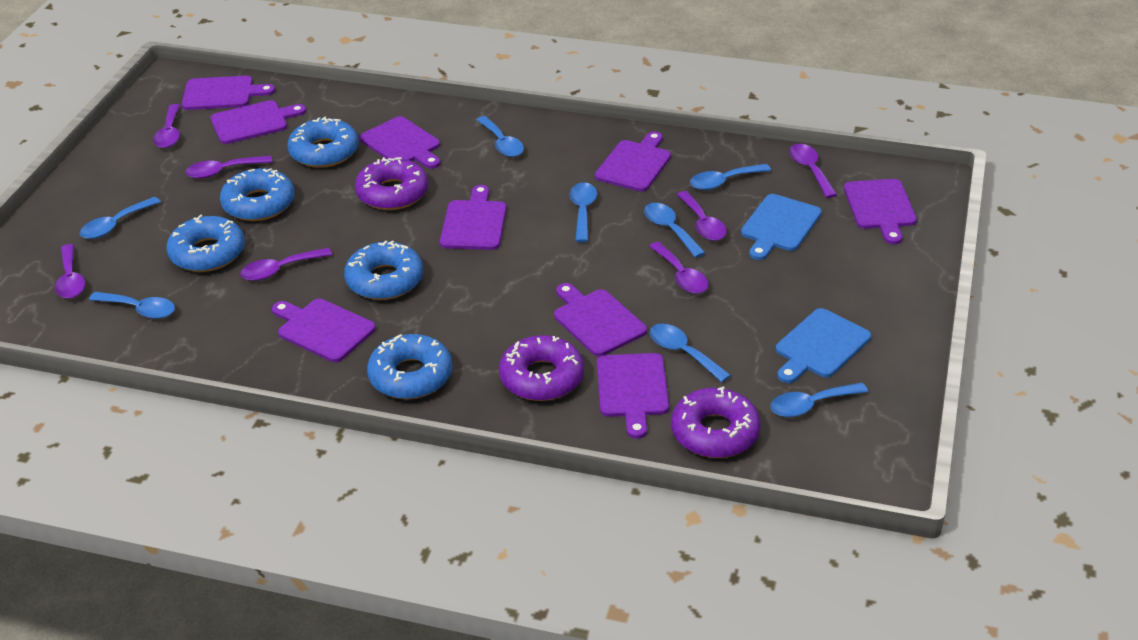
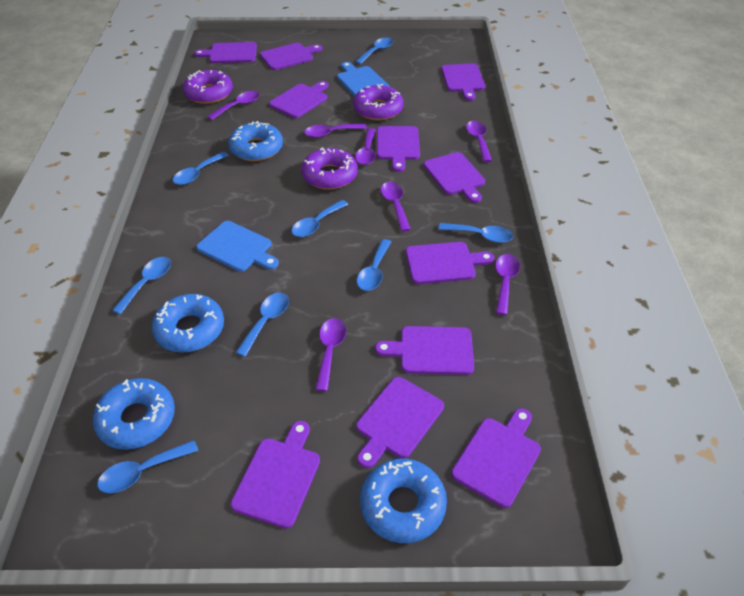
blue donut: 5 -> 4
purple cutting board: 9 -> 11

